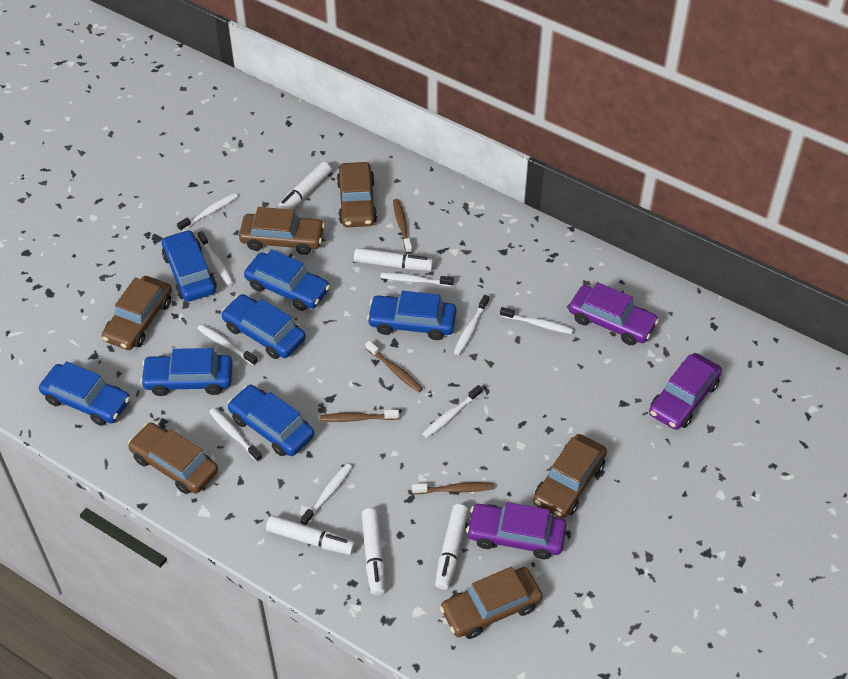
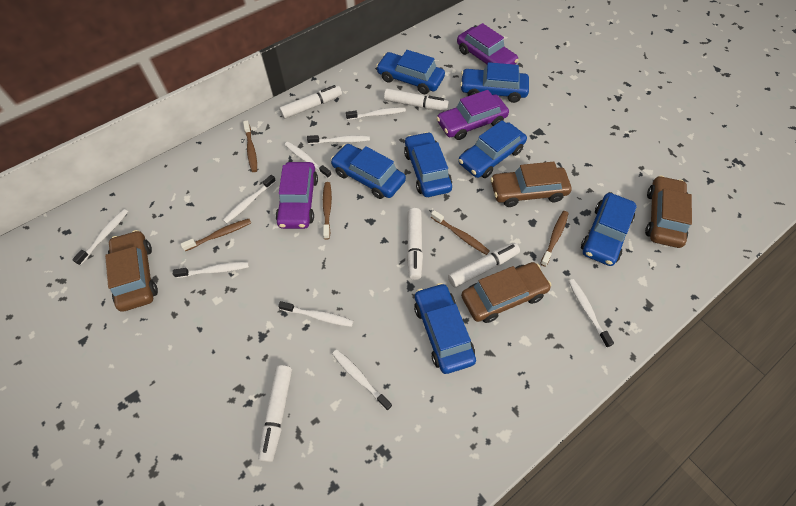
brown car: 6 -> 4
brown toothbrush: 4 -> 5

